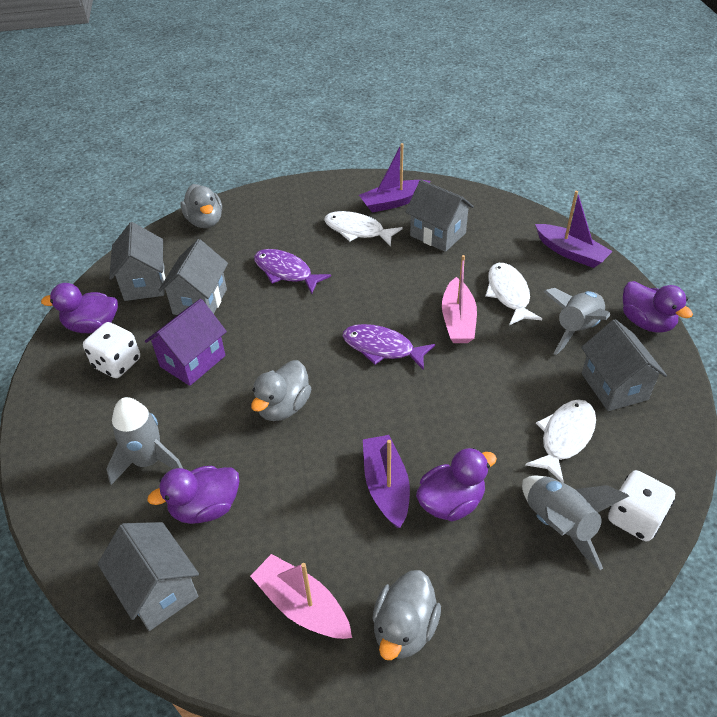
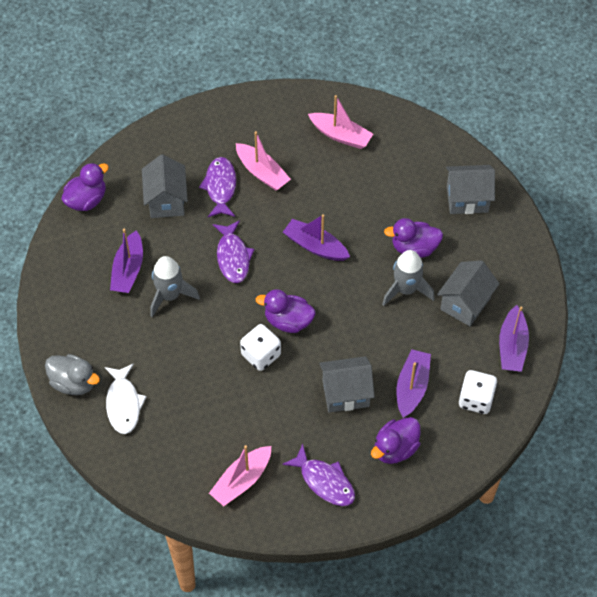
grey duck: 3 -> 1
grey house: 5 -> 4
grey rocket: 3 -> 2
pink boat: 2 -> 3
purple boat: 3 -> 4
purple fish: 2 -> 3
purple house: 1 -> 0
white fish: 3 -> 1

